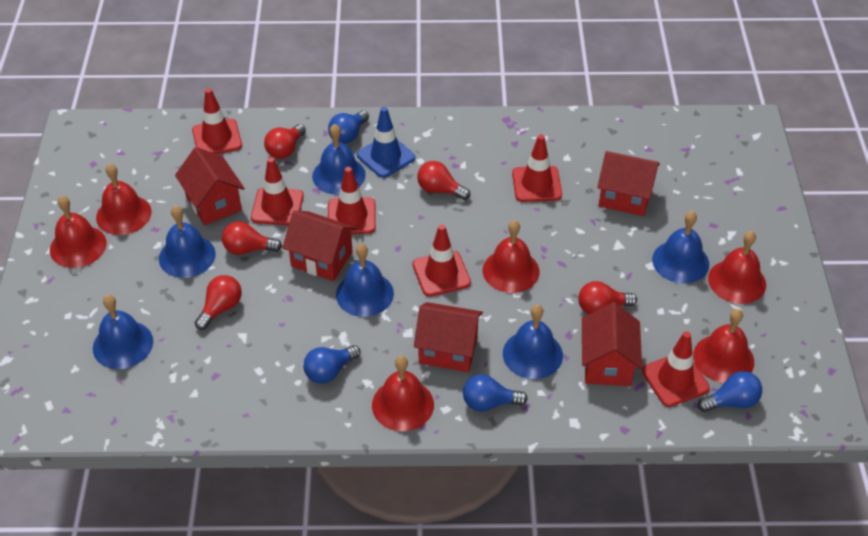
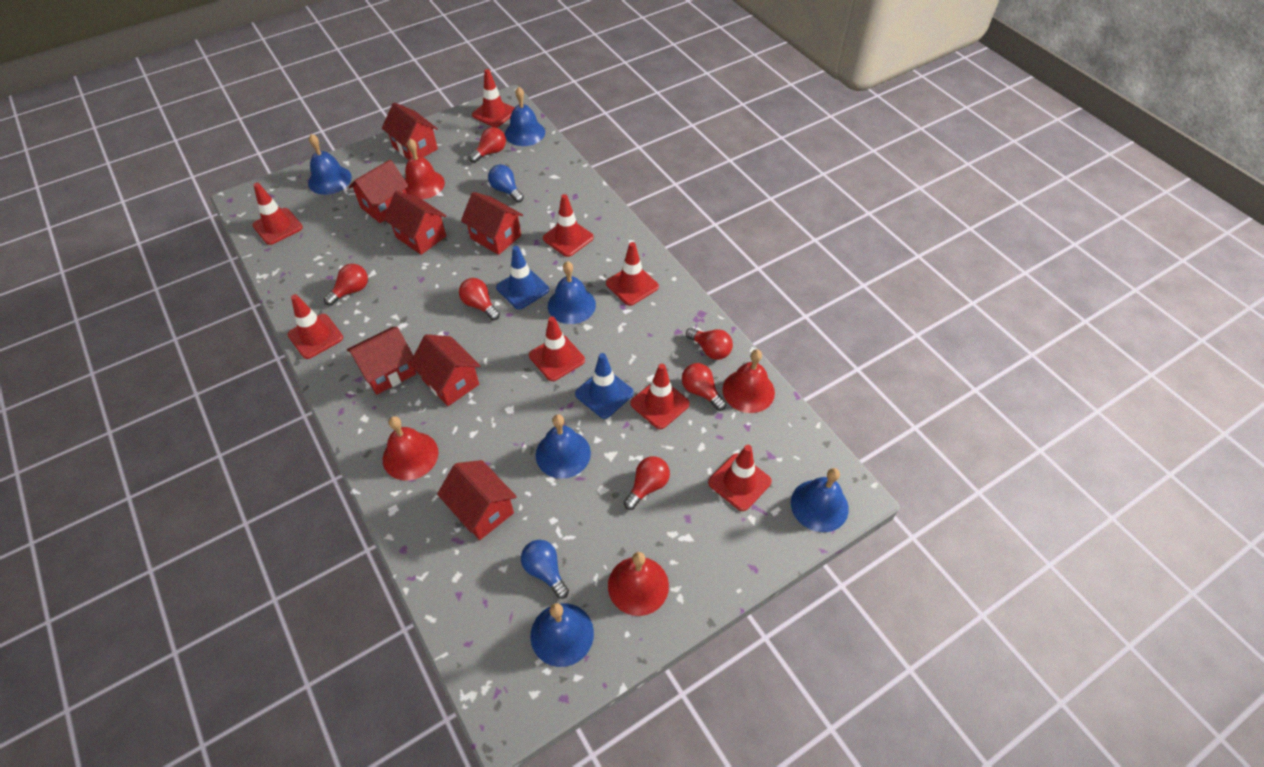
blue light bulb: 4 -> 2
blue traffic cone: 1 -> 2
red bell: 6 -> 4
red house: 5 -> 7
red light bulb: 5 -> 6
red traffic cone: 6 -> 8

